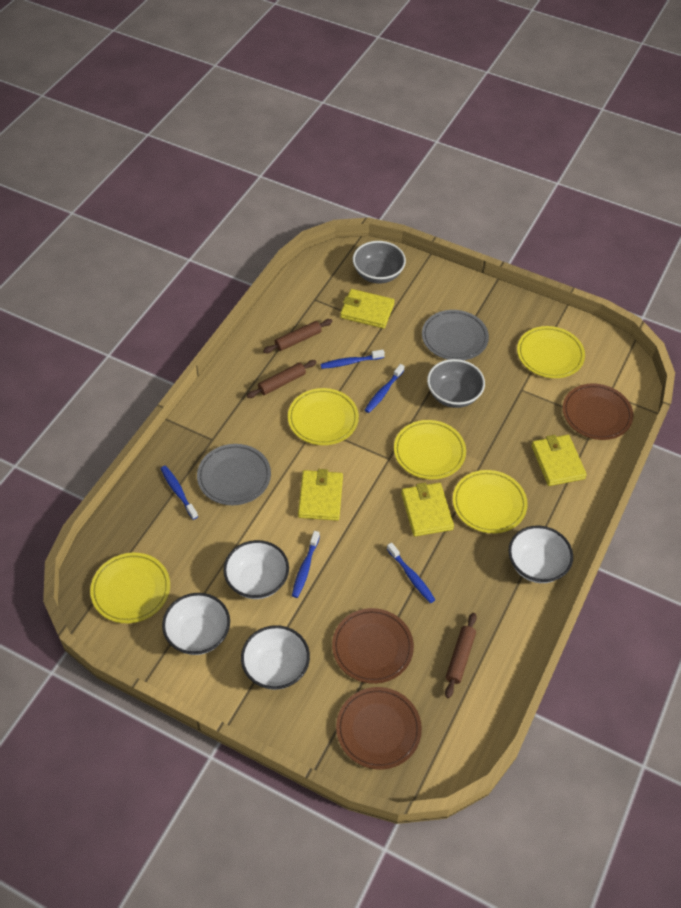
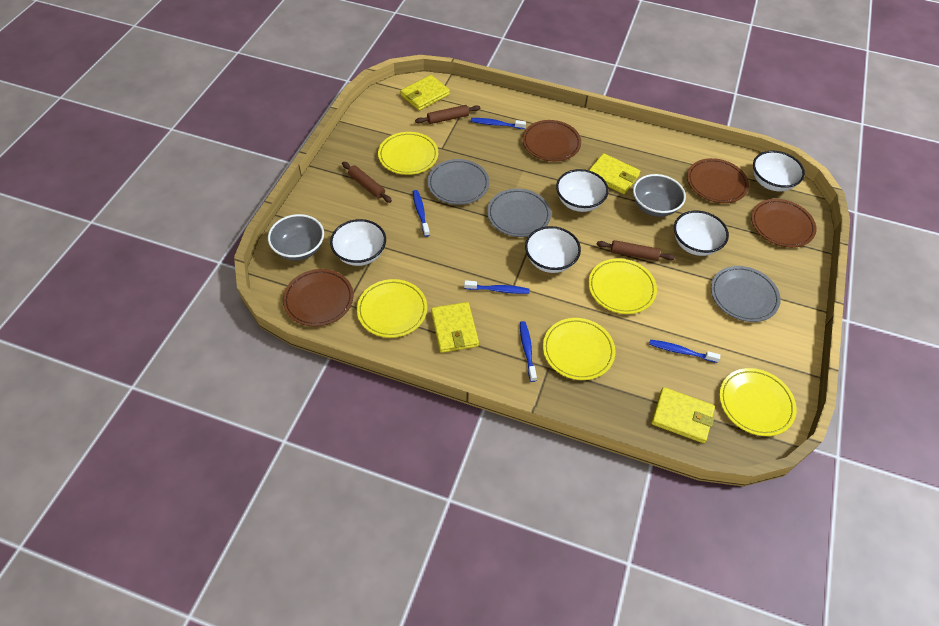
brown plate: 3 -> 4
grey plate: 2 -> 3
white bowl: 4 -> 5

